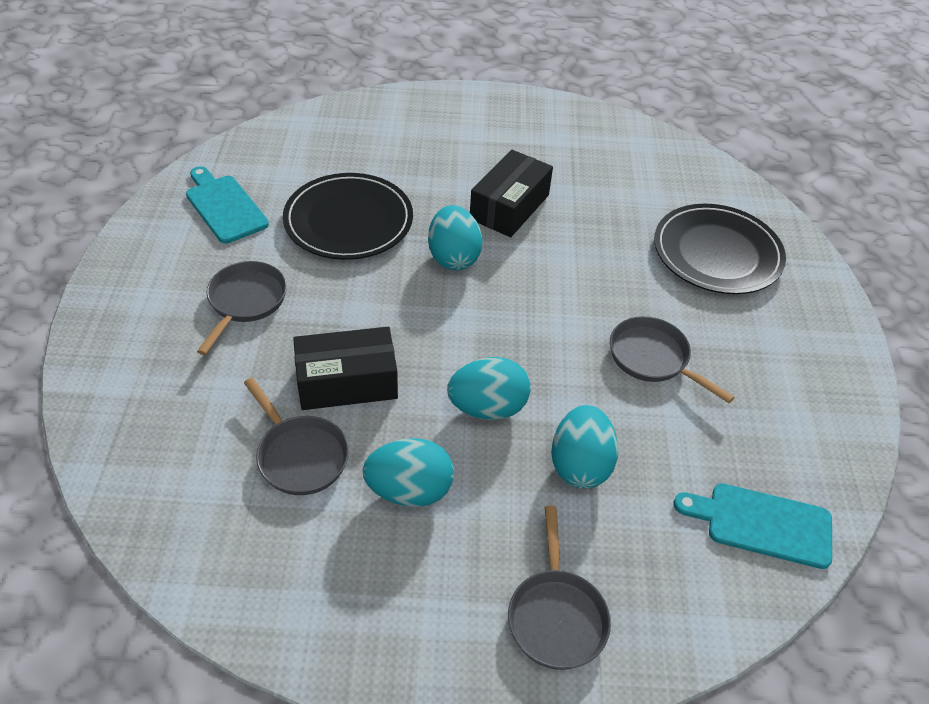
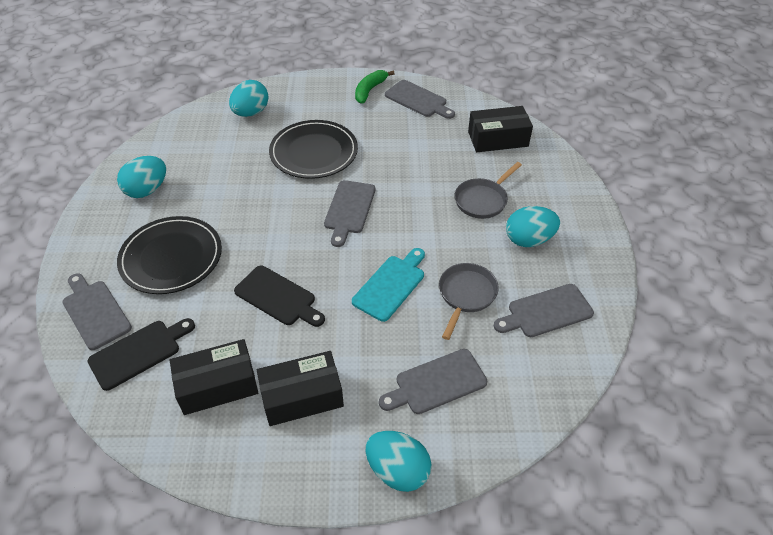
black box: 2 -> 3
black cutting board: 0 -> 2
green banana: 0 -> 1
grey cutting board: 0 -> 5
grey pan: 4 -> 2
turquoise cutting board: 2 -> 1

